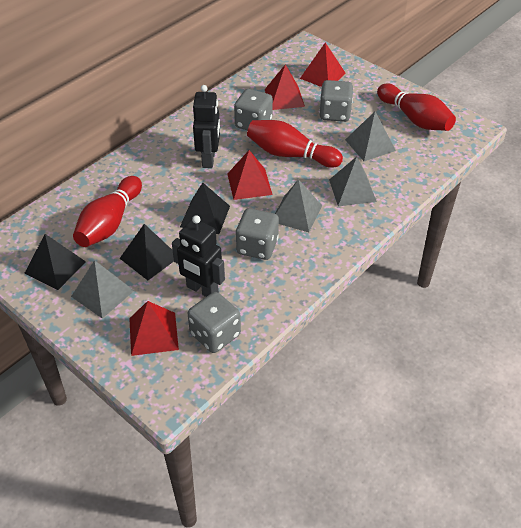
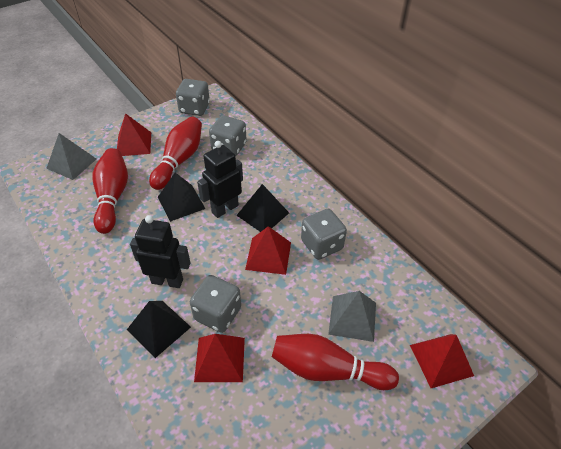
grey pyramid: 4 -> 2

